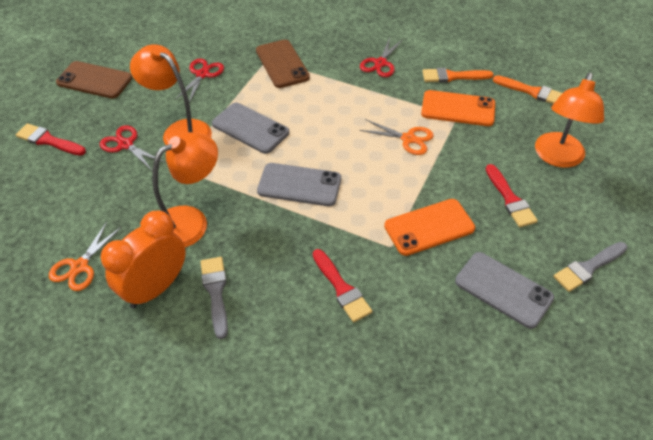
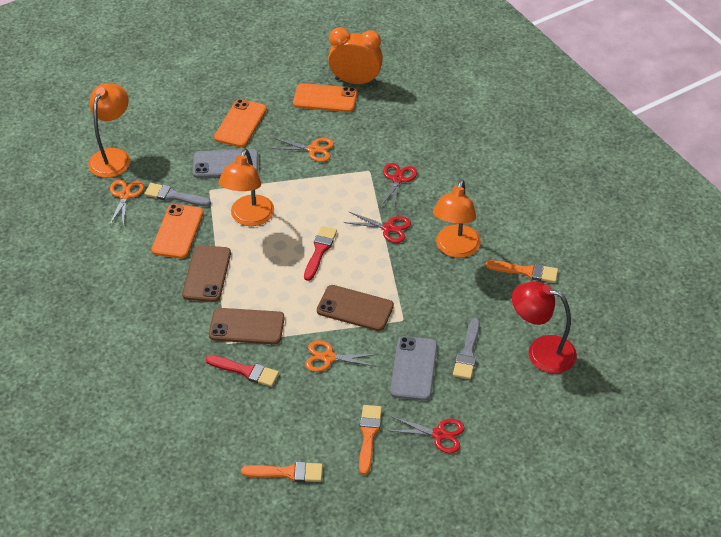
brown phone: 2 -> 3
grey phone: 3 -> 2
orange brush: 2 -> 3
orange phone: 2 -> 3
orange scissors: 2 -> 3
red brush: 3 -> 2
red lamp: 0 -> 1

